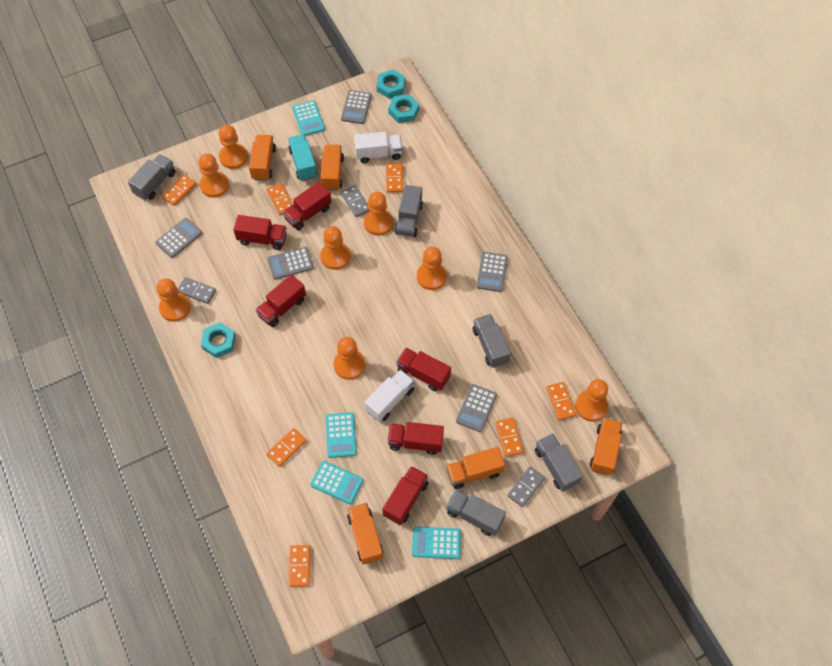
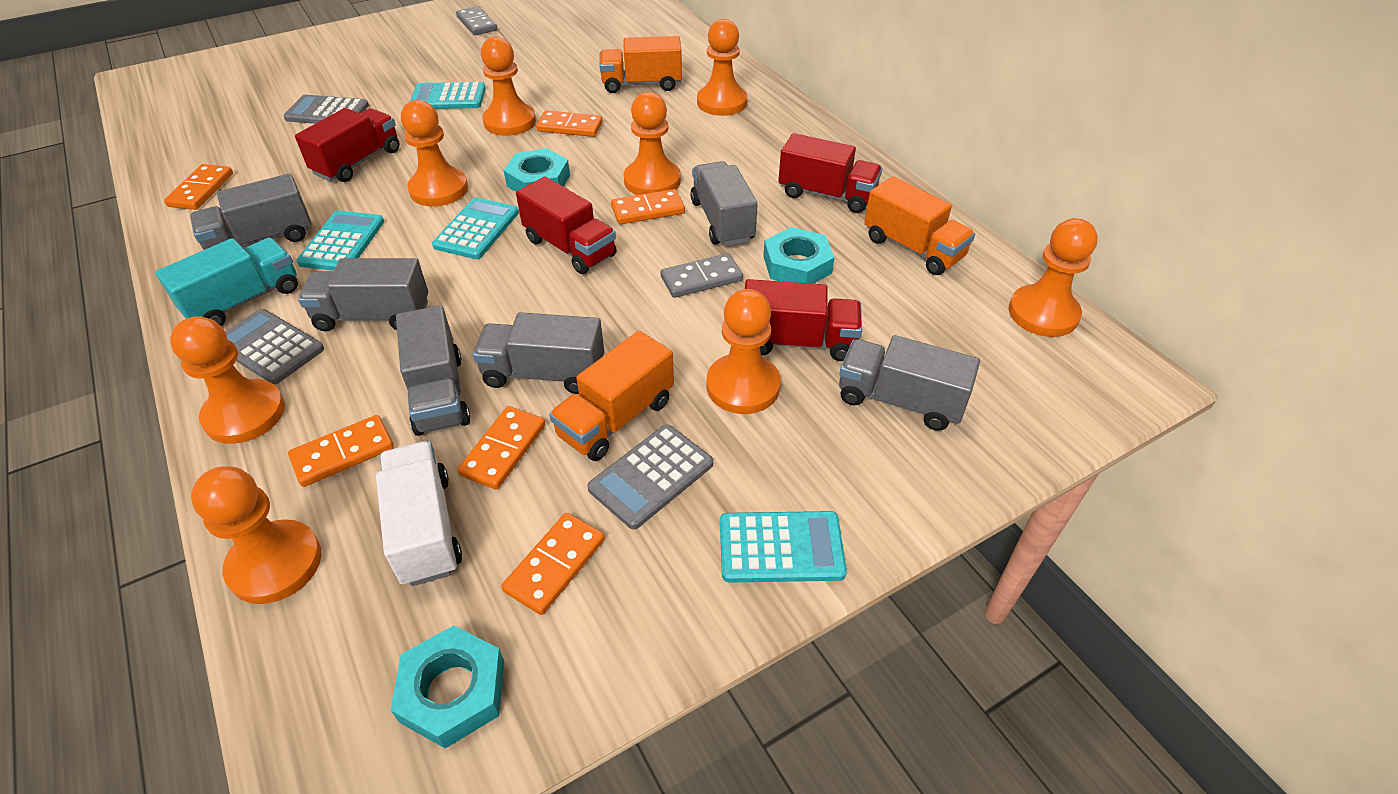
grey calculator: 5 -> 3
grey domino: 3 -> 2
grey truck: 5 -> 6
orange domino: 7 -> 6
orange truck: 5 -> 3
red truck: 6 -> 4
white truck: 2 -> 1

